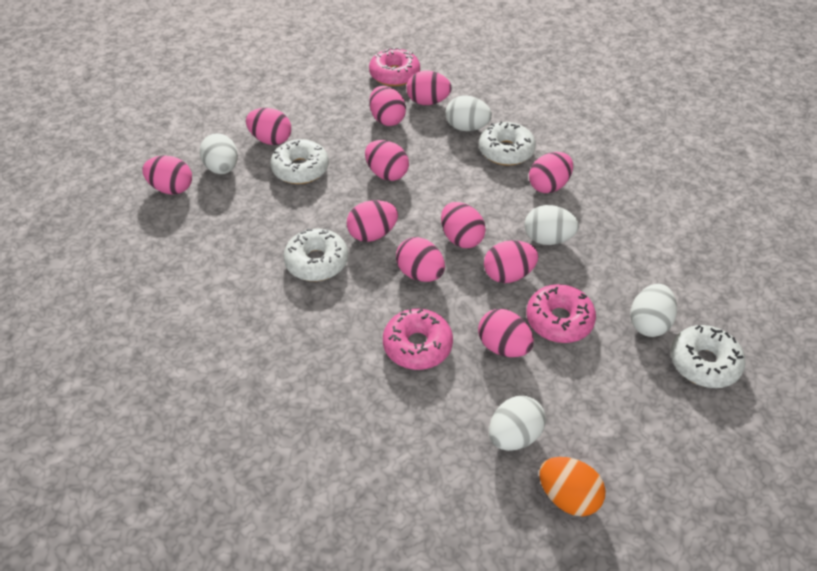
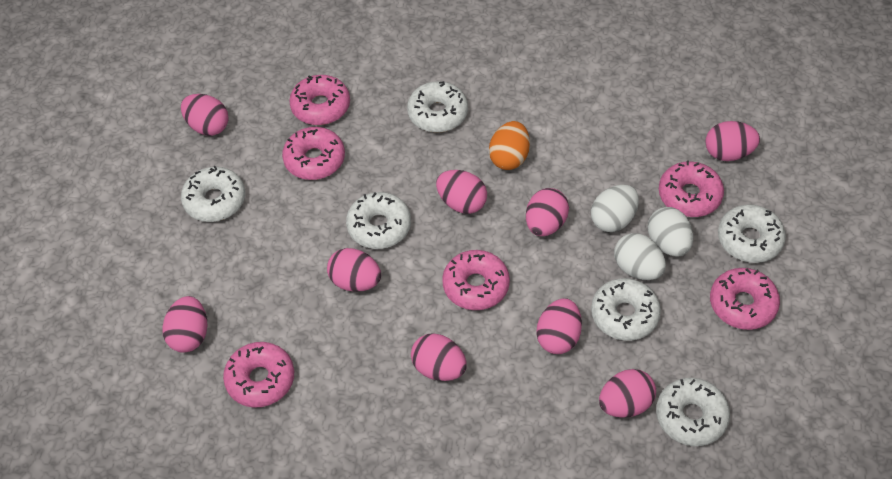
pink donut: 3 -> 6
pink egg: 11 -> 9
white donut: 4 -> 6
white egg: 5 -> 3

